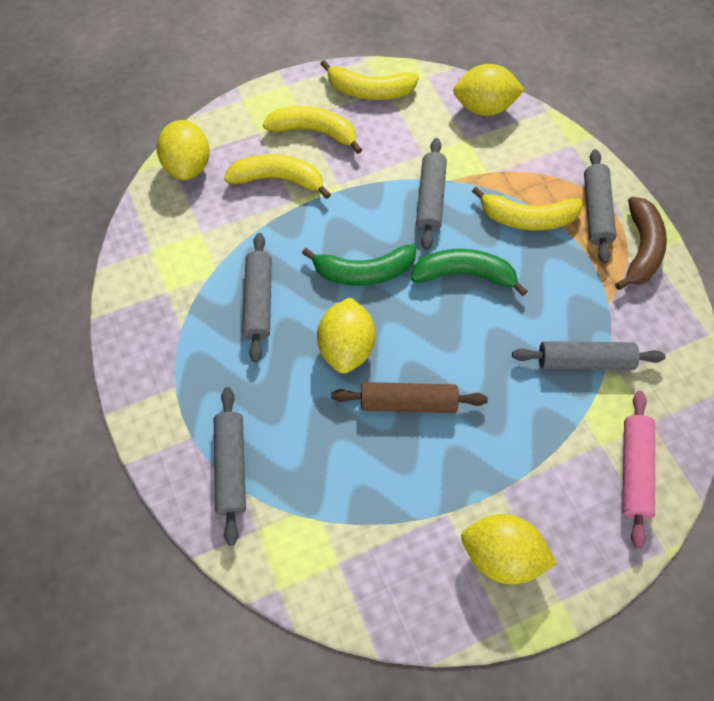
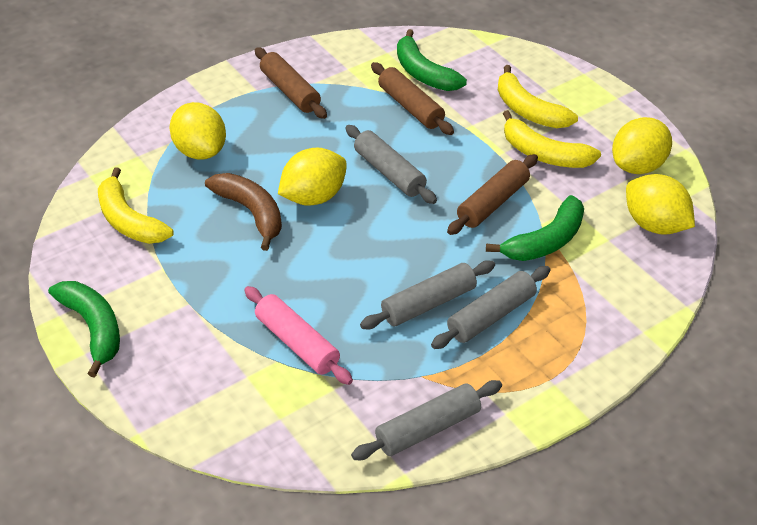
brown rolling pin: 1 -> 3
green banana: 2 -> 3
grey rolling pin: 5 -> 4
yellow banana: 4 -> 3

